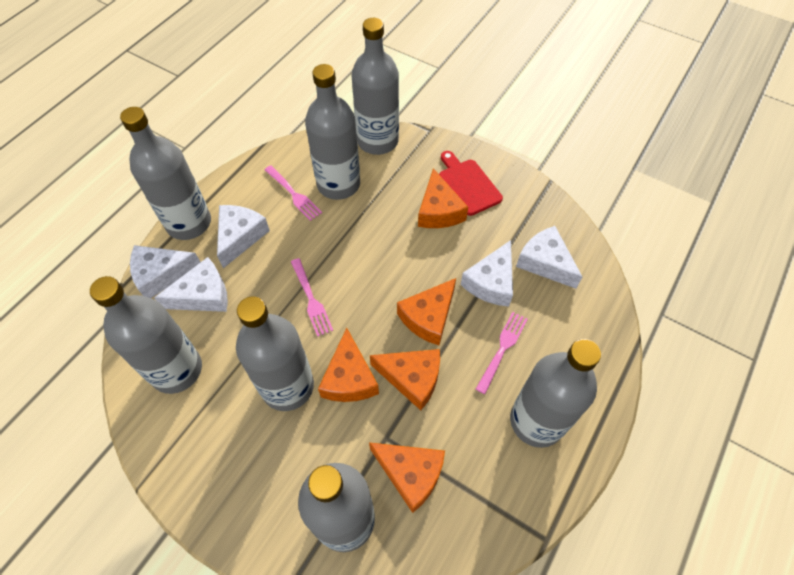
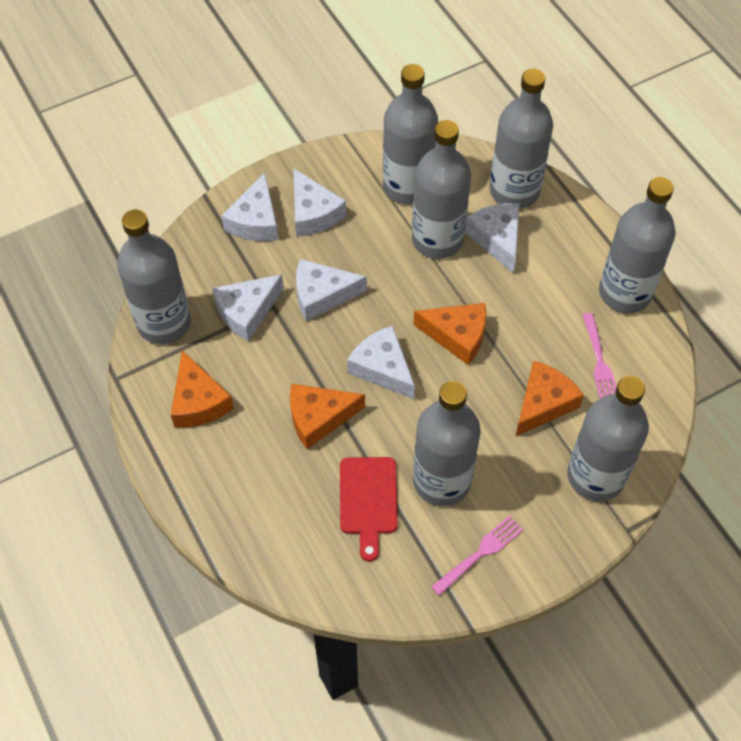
orange cheese: 5 -> 4
pink fork: 3 -> 2
white cheese: 5 -> 6

